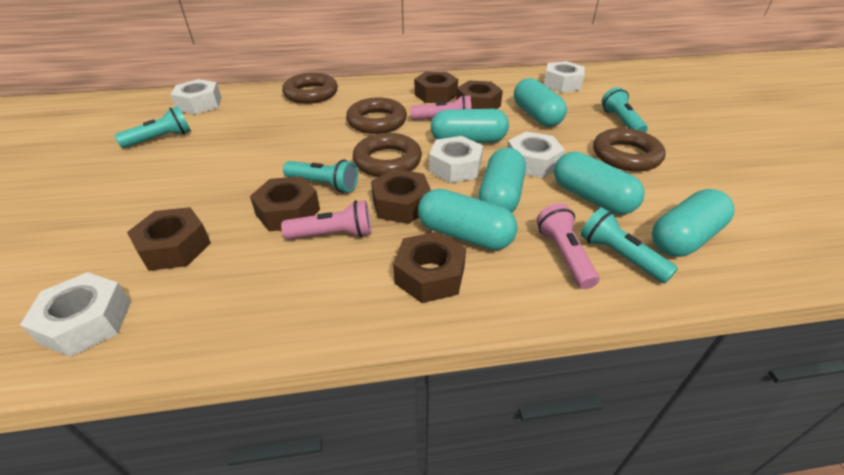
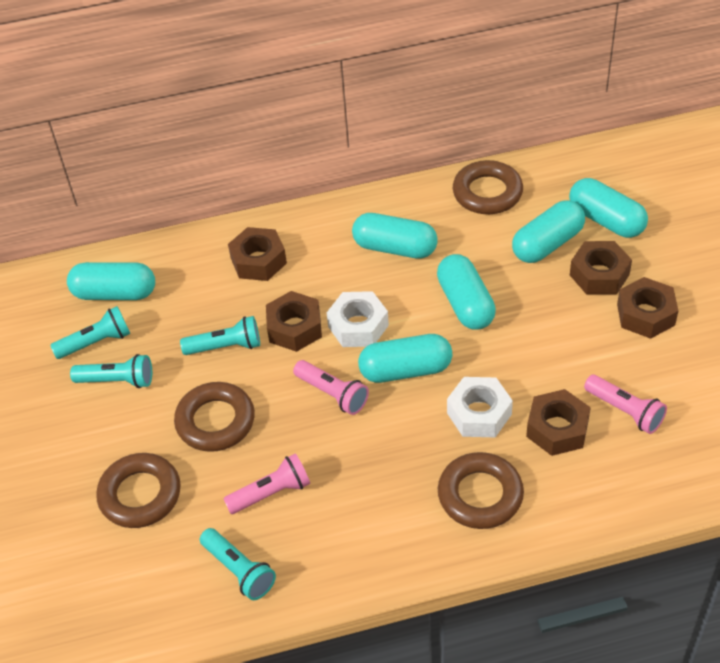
brown nut: 6 -> 5
white nut: 5 -> 2

